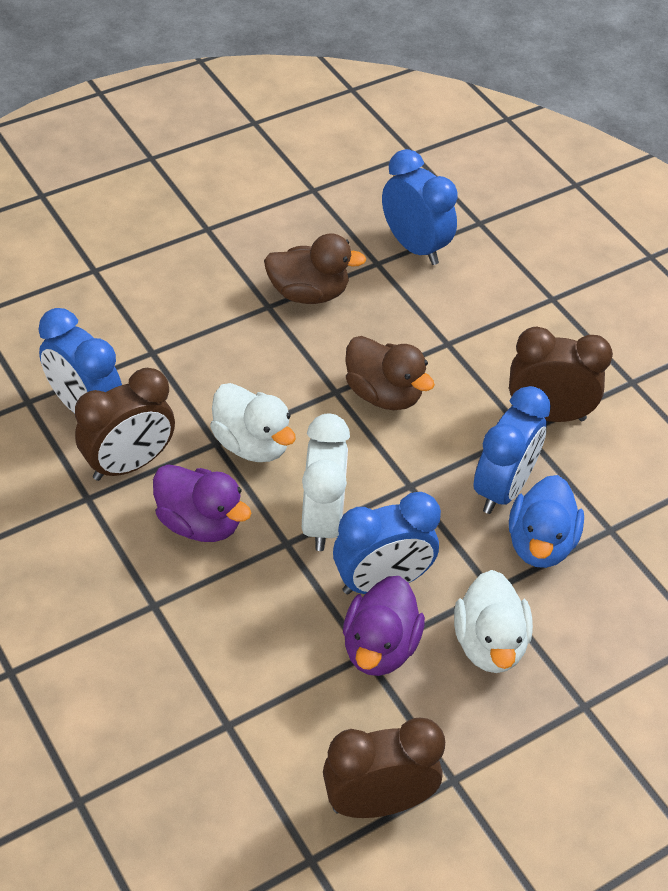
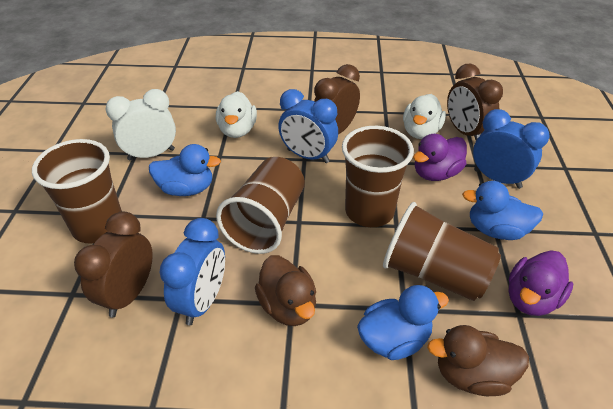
blue clock: 4 -> 3
blue duck: 1 -> 3
brown cup: 0 -> 4

